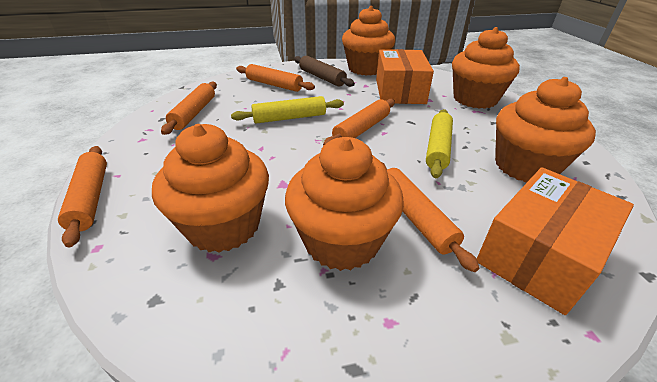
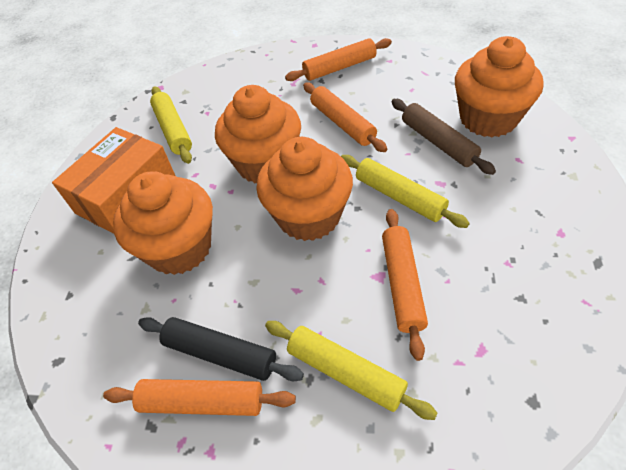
black rolling pin: 0 -> 1
orange box: 2 -> 1
orange cupcake: 5 -> 4
orange rolling pin: 5 -> 4
yellow rolling pin: 2 -> 3

